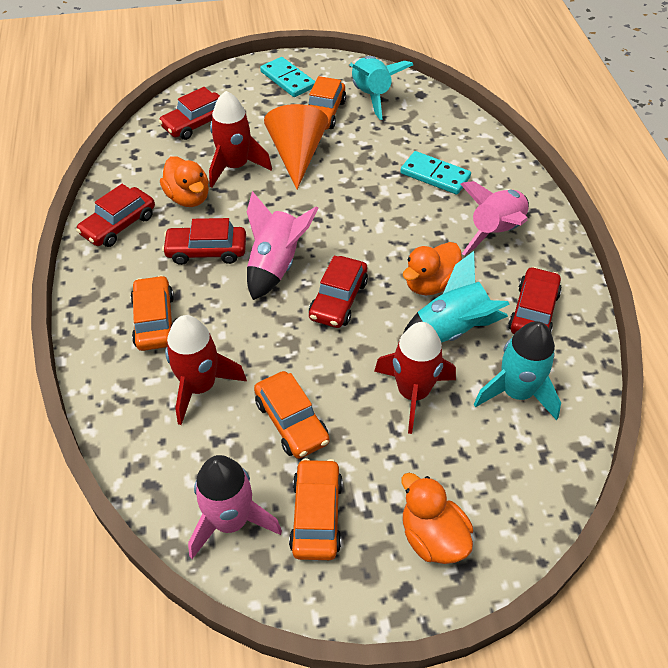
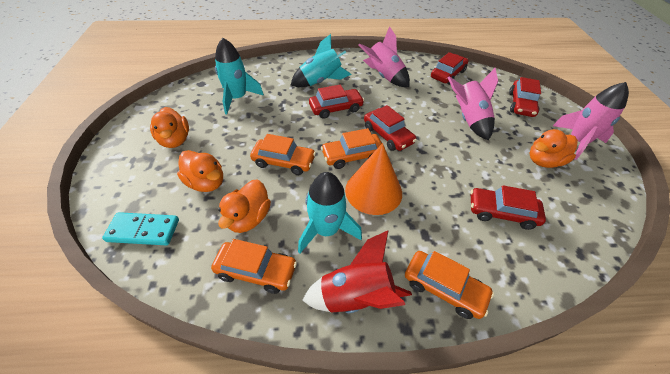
orange duck: 3 -> 4
red rocket: 3 -> 1
turquoise domino: 2 -> 1

